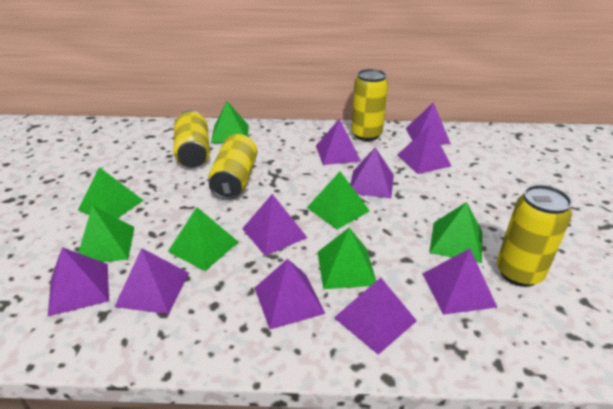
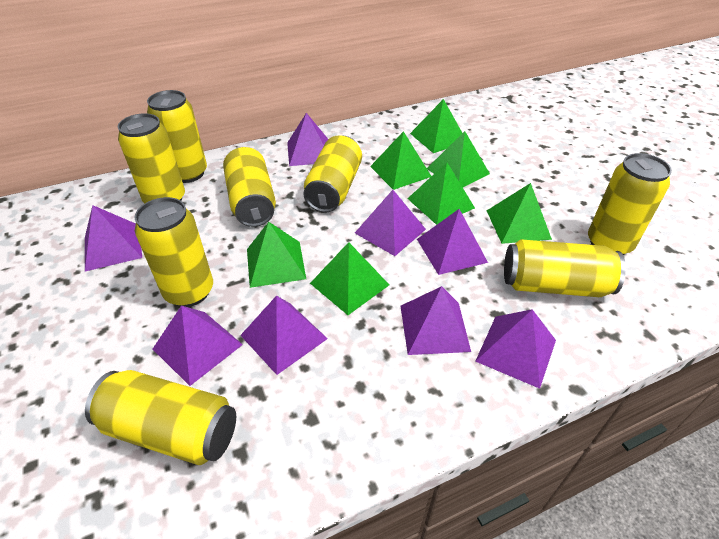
purple pyramid: 10 -> 8
yellow can: 4 -> 8

